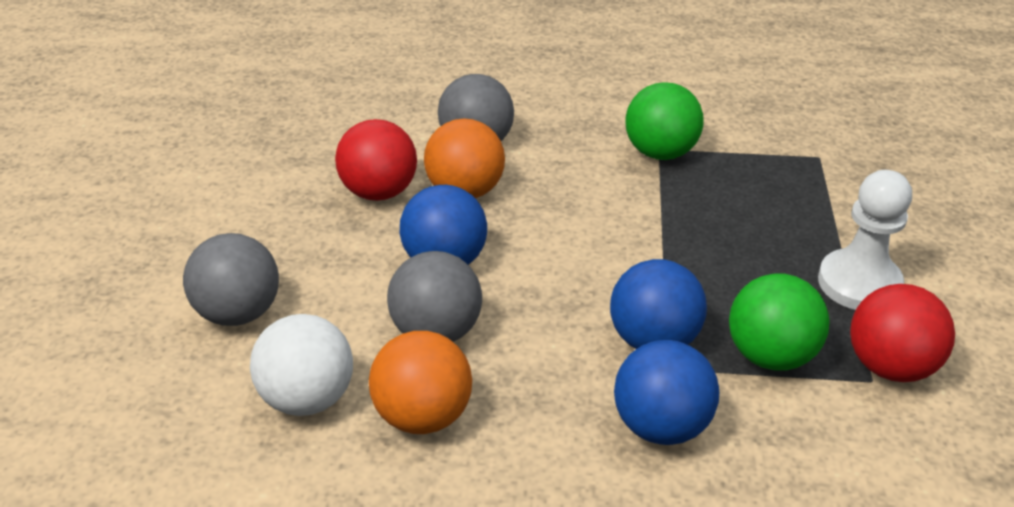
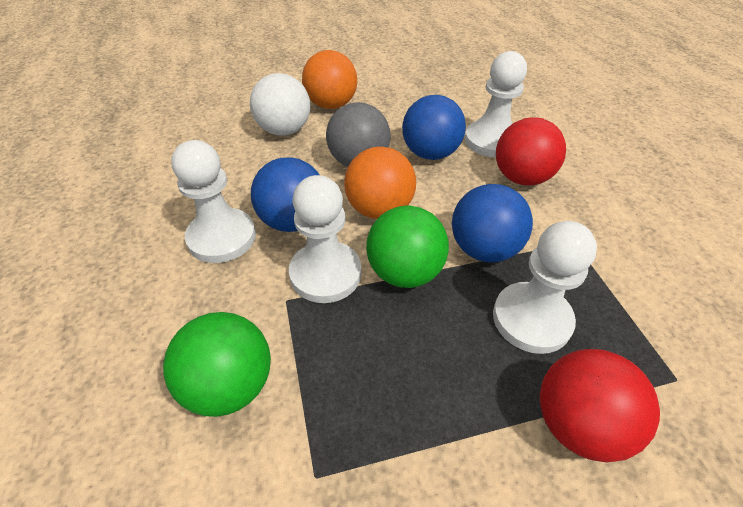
grey ball: 3 -> 1
white pawn: 1 -> 4

